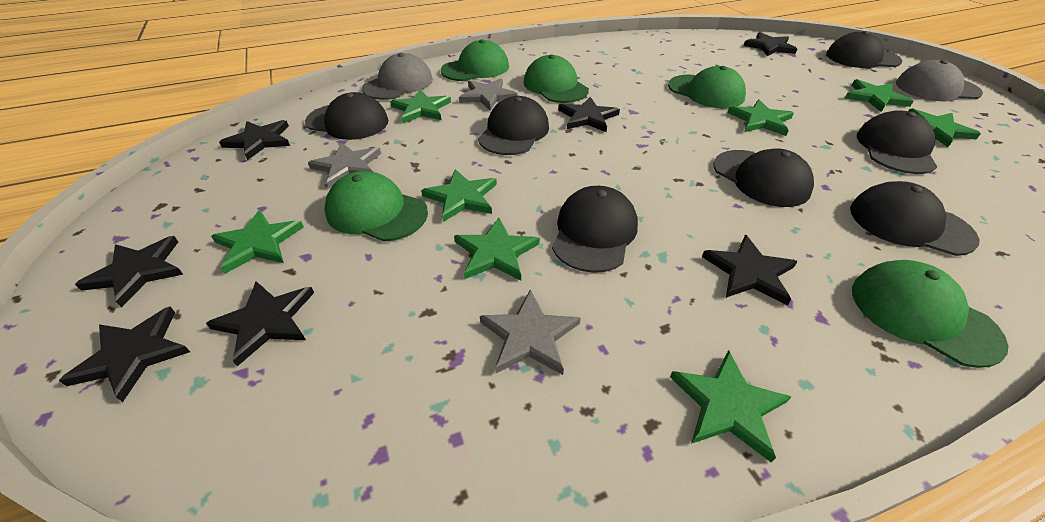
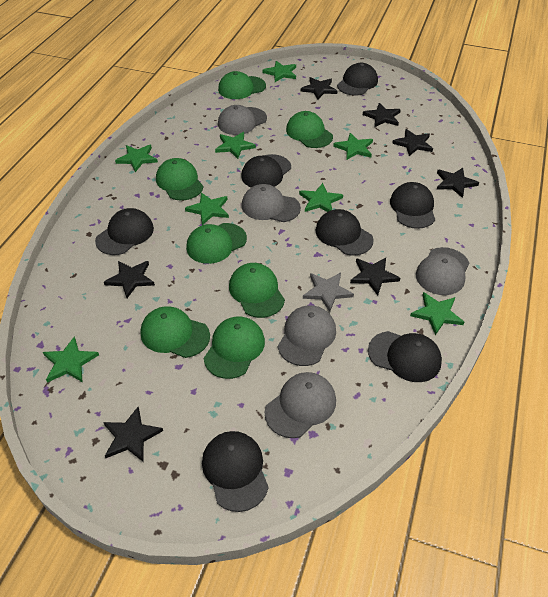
green cap: 5 -> 7
grey cap: 2 -> 5
grey star: 3 -> 1

